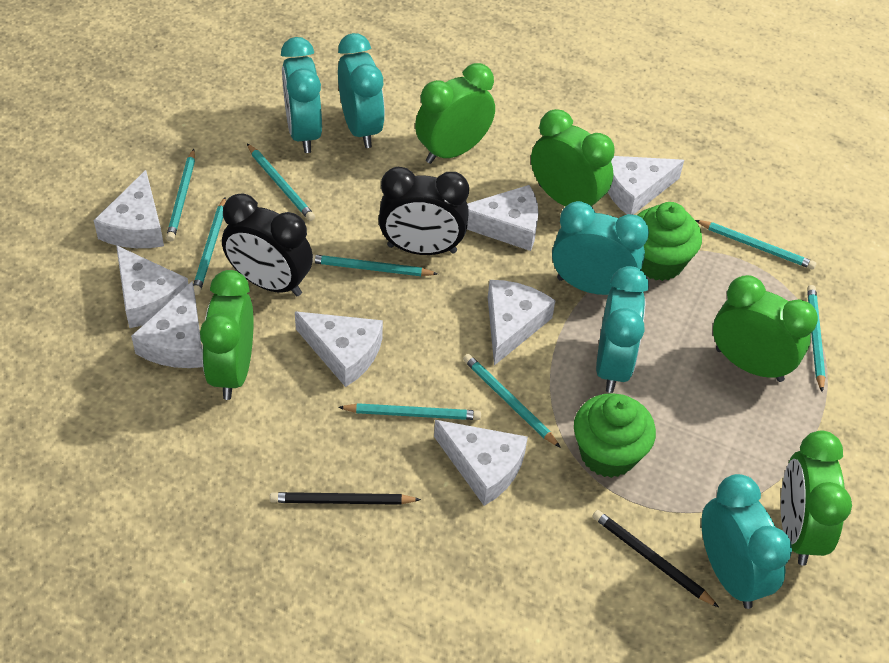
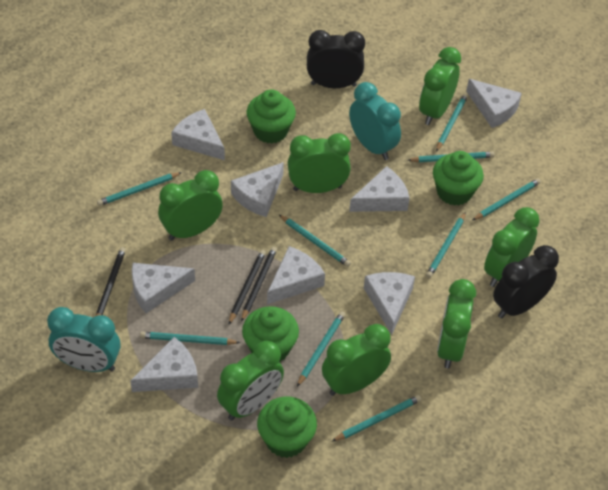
black pencil: 2 -> 3
green clock: 5 -> 7
green cupcake: 2 -> 4
turquoise clock: 5 -> 2
turquoise pencil: 8 -> 9

